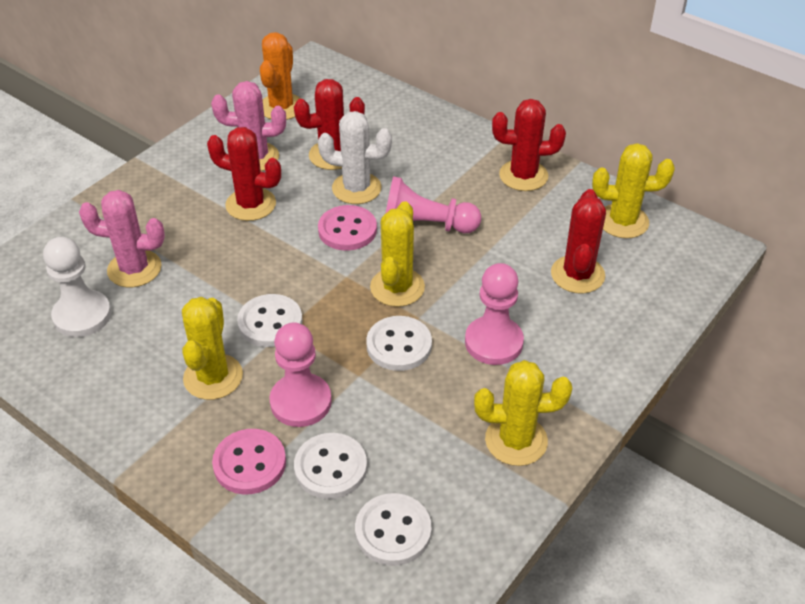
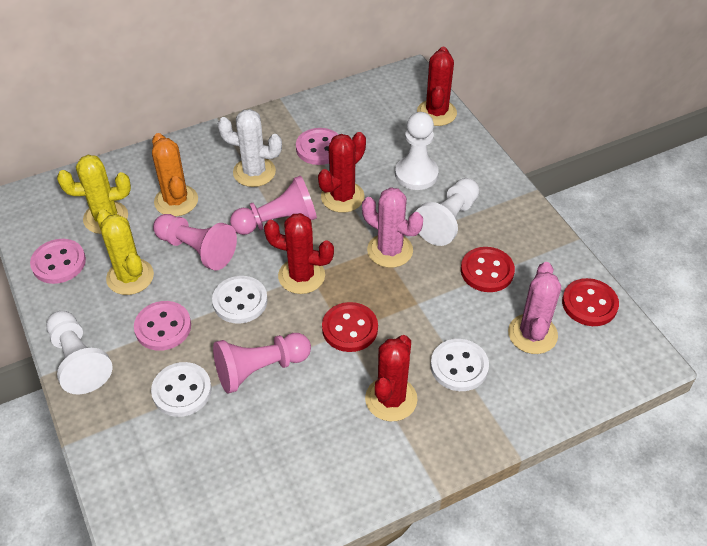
pink button: 2 -> 3
red button: 0 -> 3
white button: 4 -> 3
white pawn: 1 -> 3
yellow cactus: 4 -> 2

